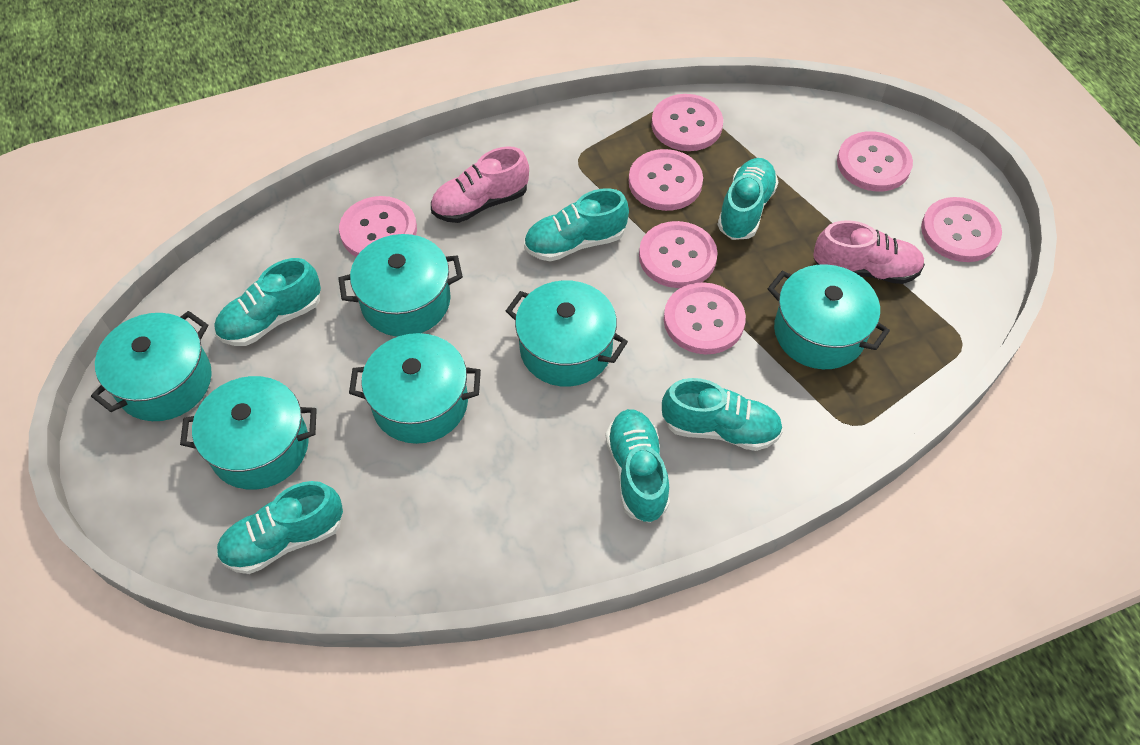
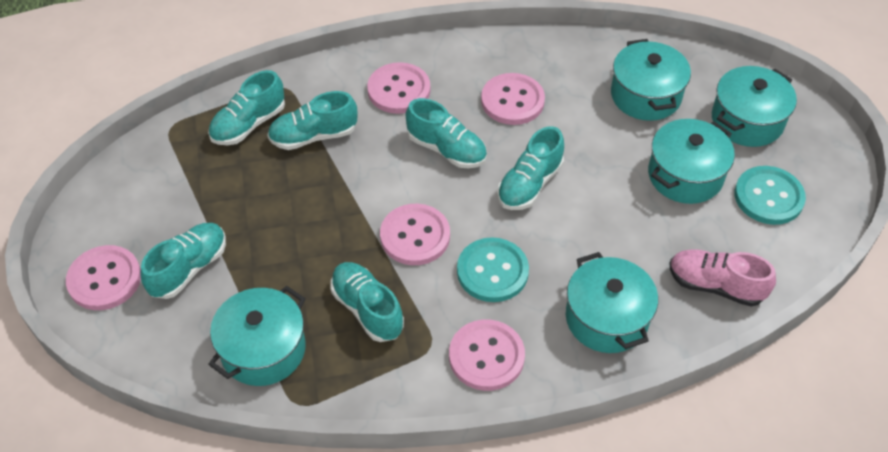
pink button: 7 -> 5
pink shoe: 2 -> 1
turquoise button: 0 -> 2
turquoise pot: 6 -> 5

